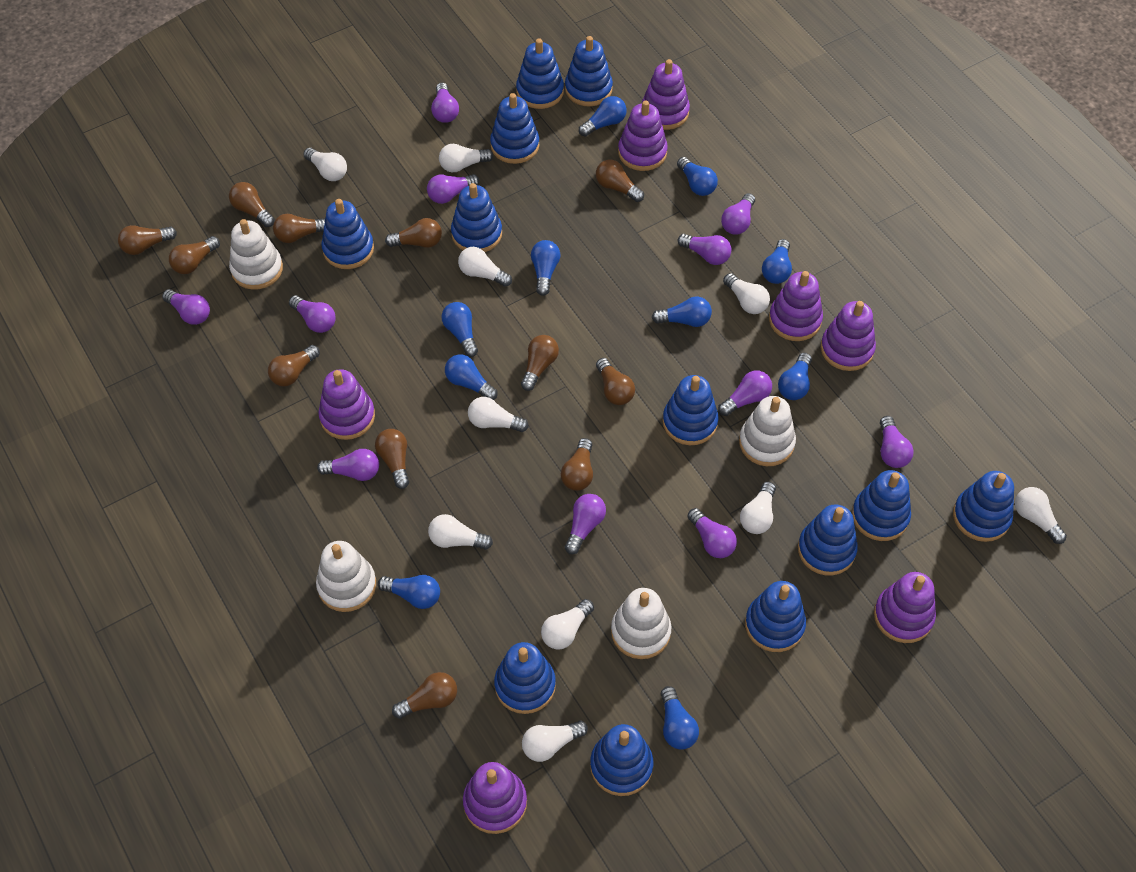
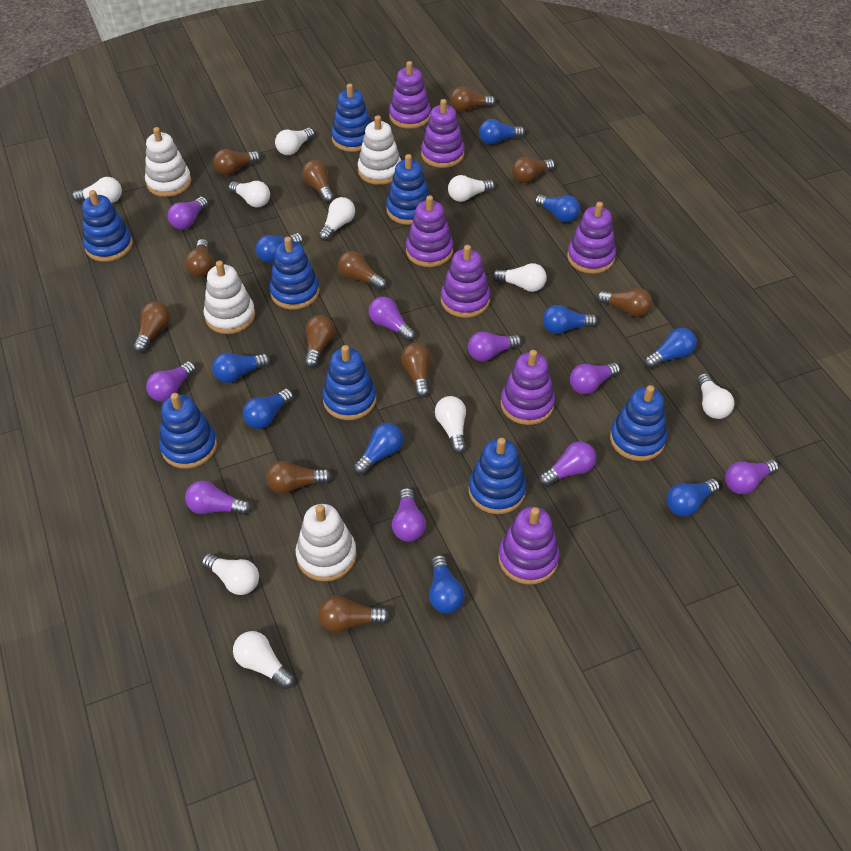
blue stacking toy: 12 -> 8
purple light bulb: 11 -> 9

